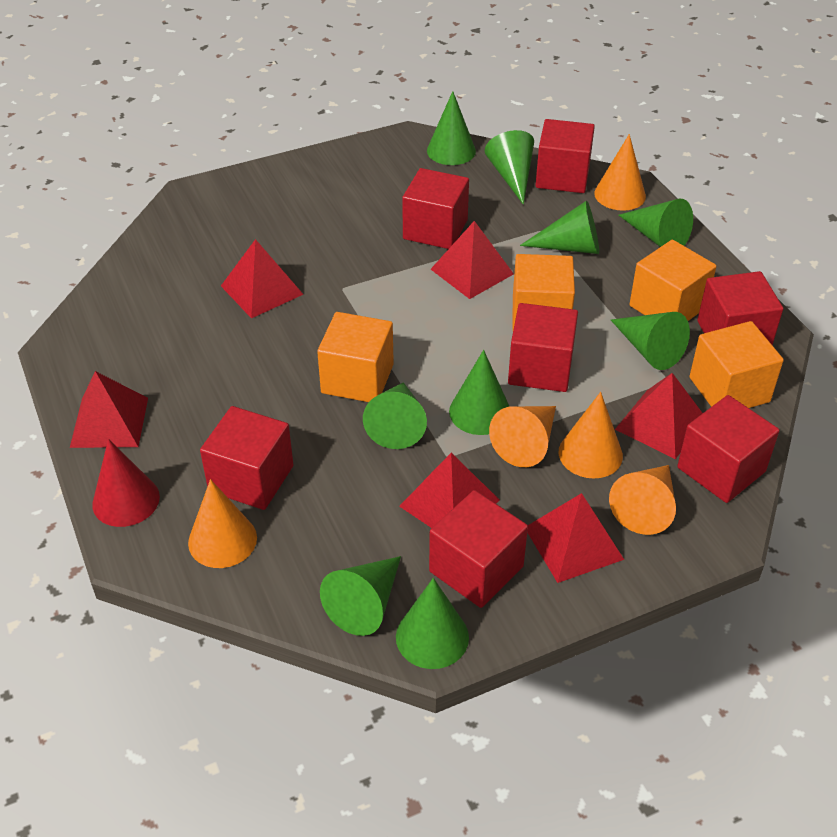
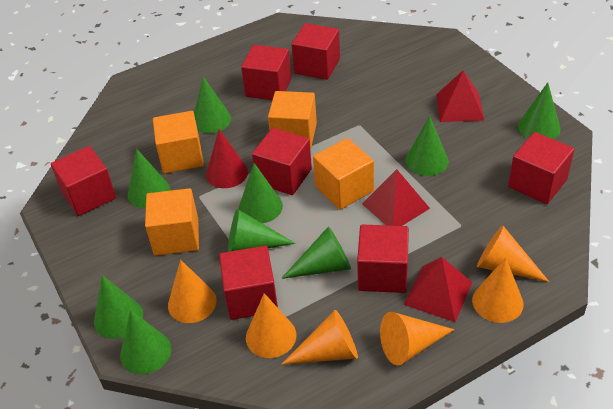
orange cone: 5 -> 6
red pyramid: 6 -> 3

